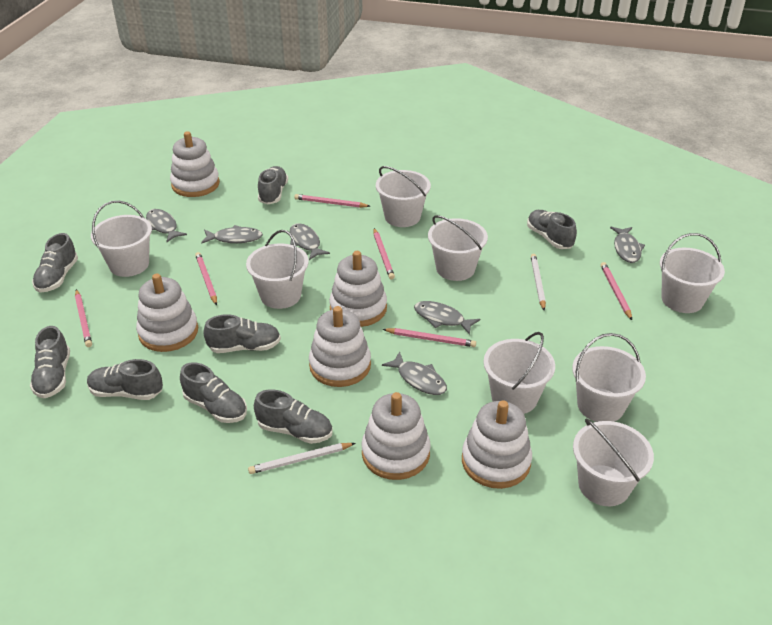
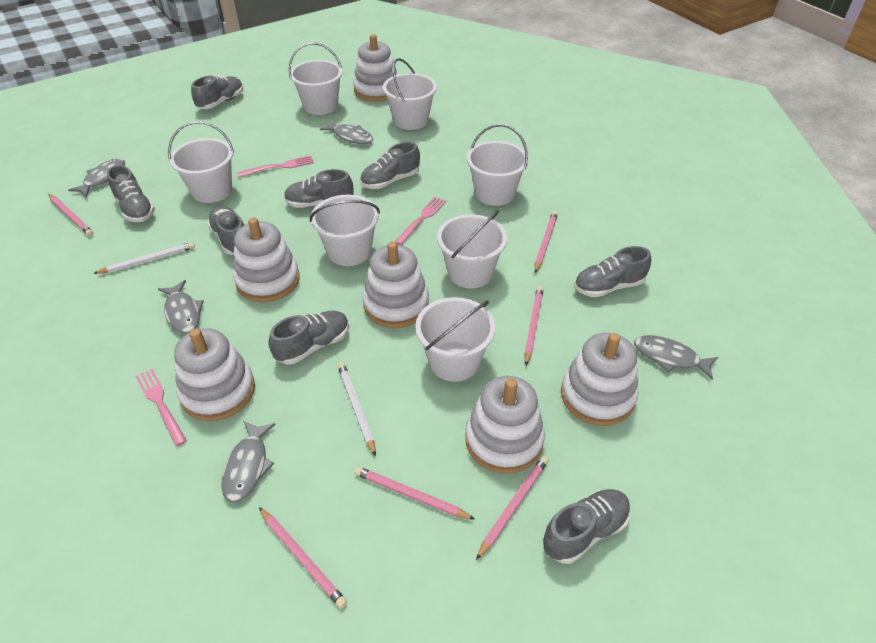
grey fish: 6 -> 5
pink fork: 0 -> 3
white bucket: 8 -> 7

